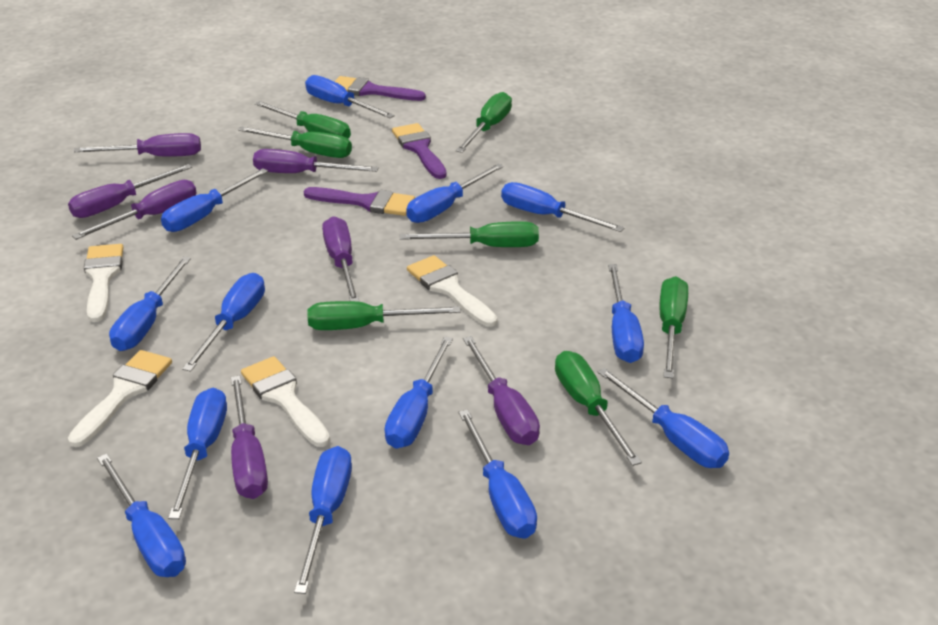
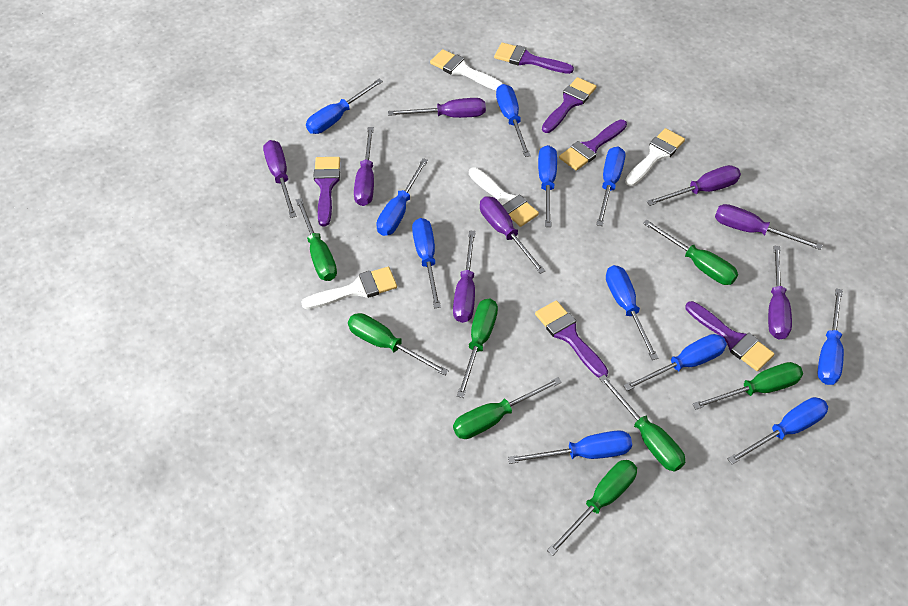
blue screwdriver: 13 -> 11
green screwdriver: 7 -> 8
purple brush: 3 -> 6
purple screwdriver: 7 -> 8

